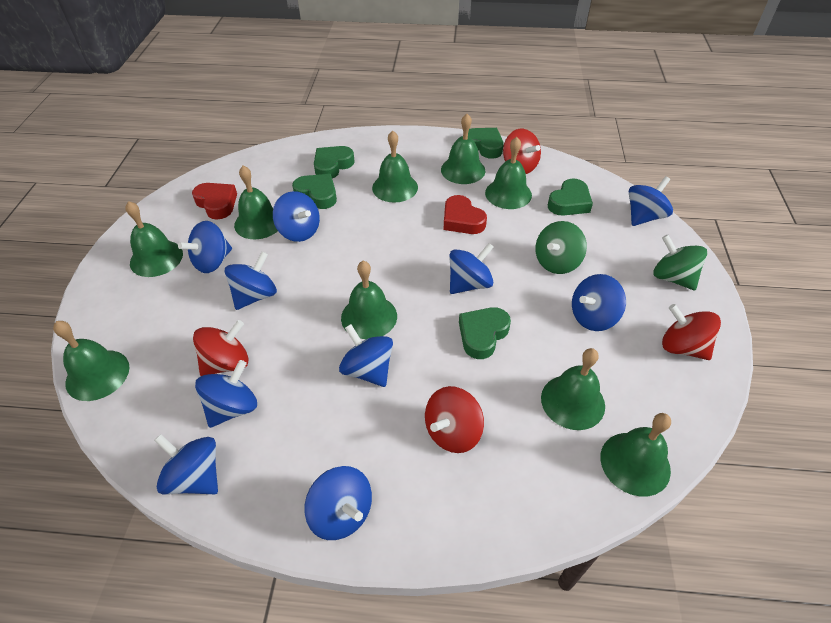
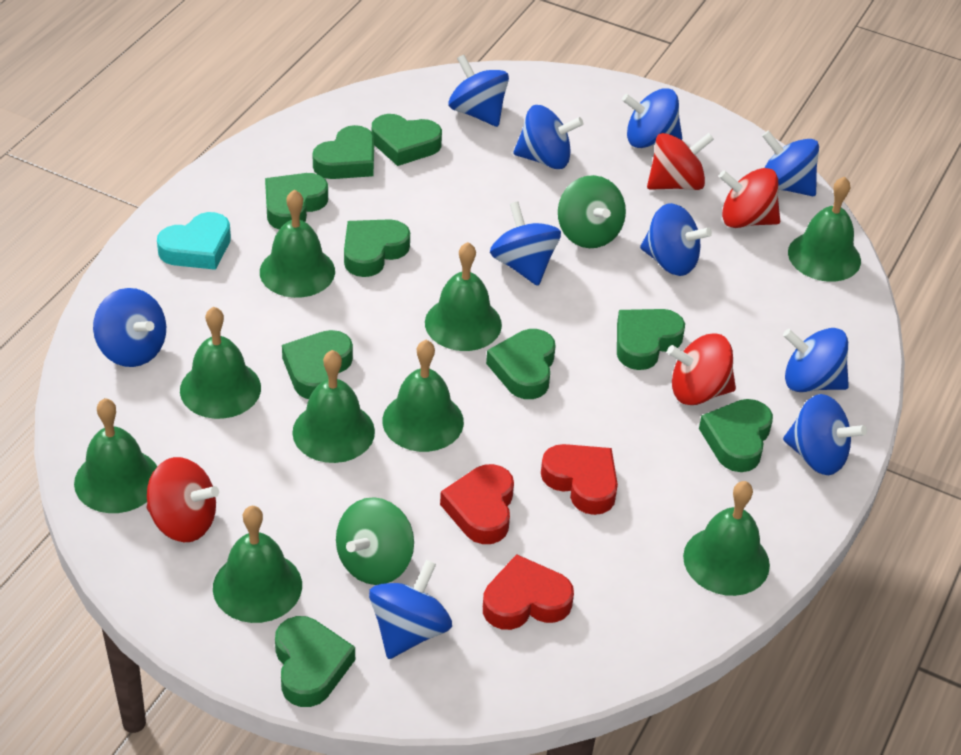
green heart: 5 -> 9
red heart: 2 -> 3
turquoise heart: 0 -> 1

